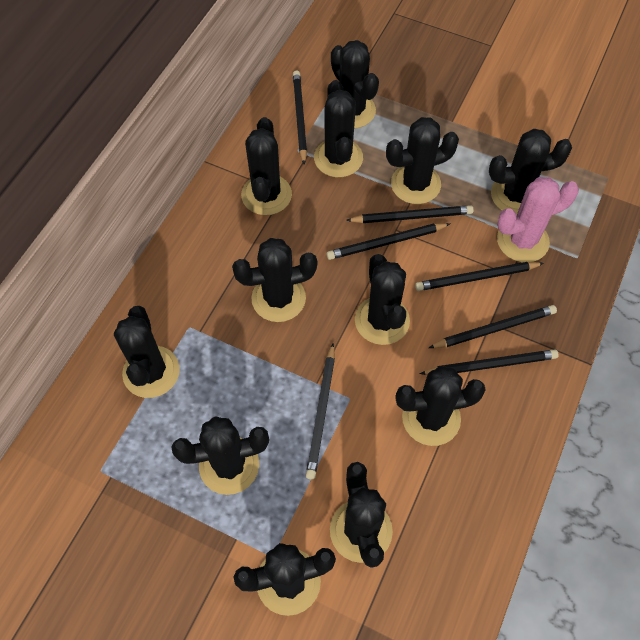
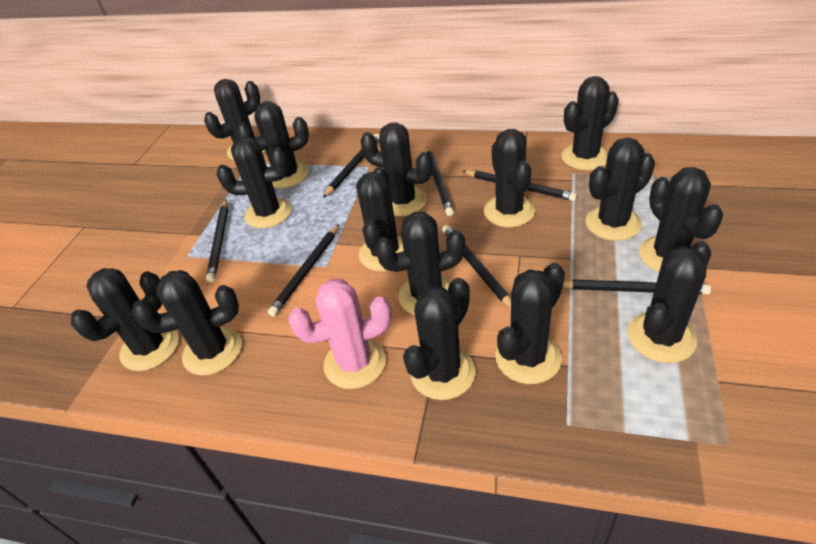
black cactus: 12 -> 15

